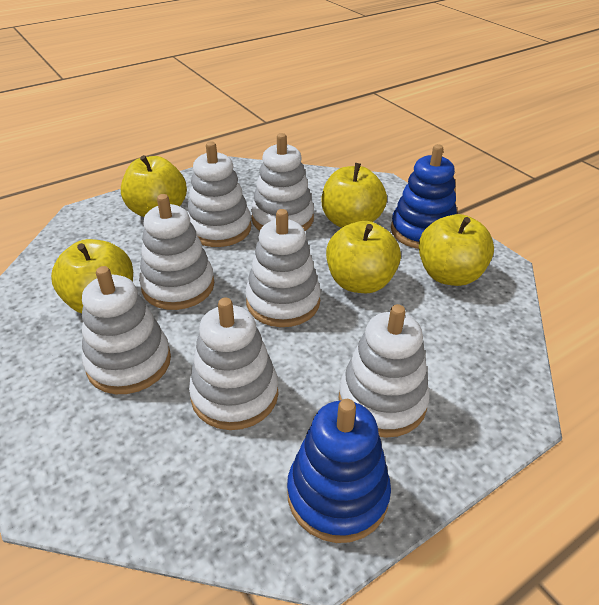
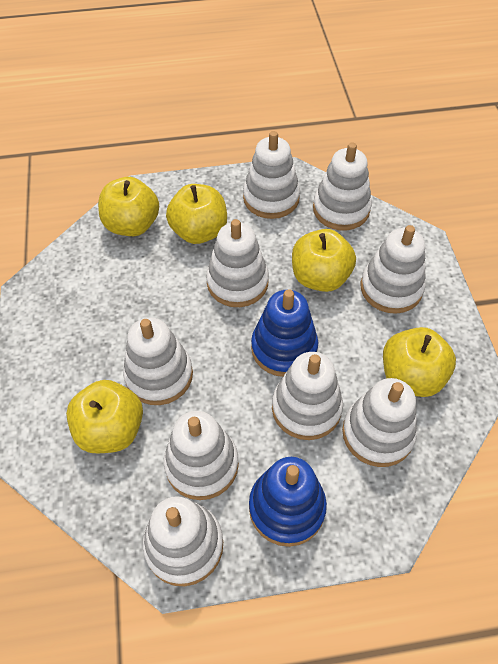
white stacking toy: 7 -> 9

